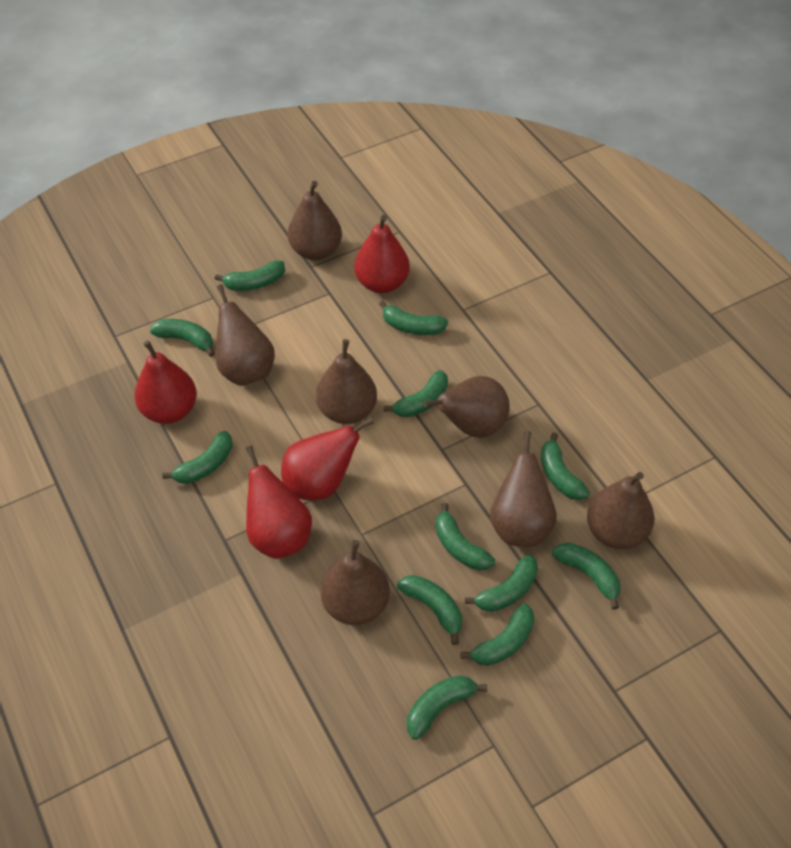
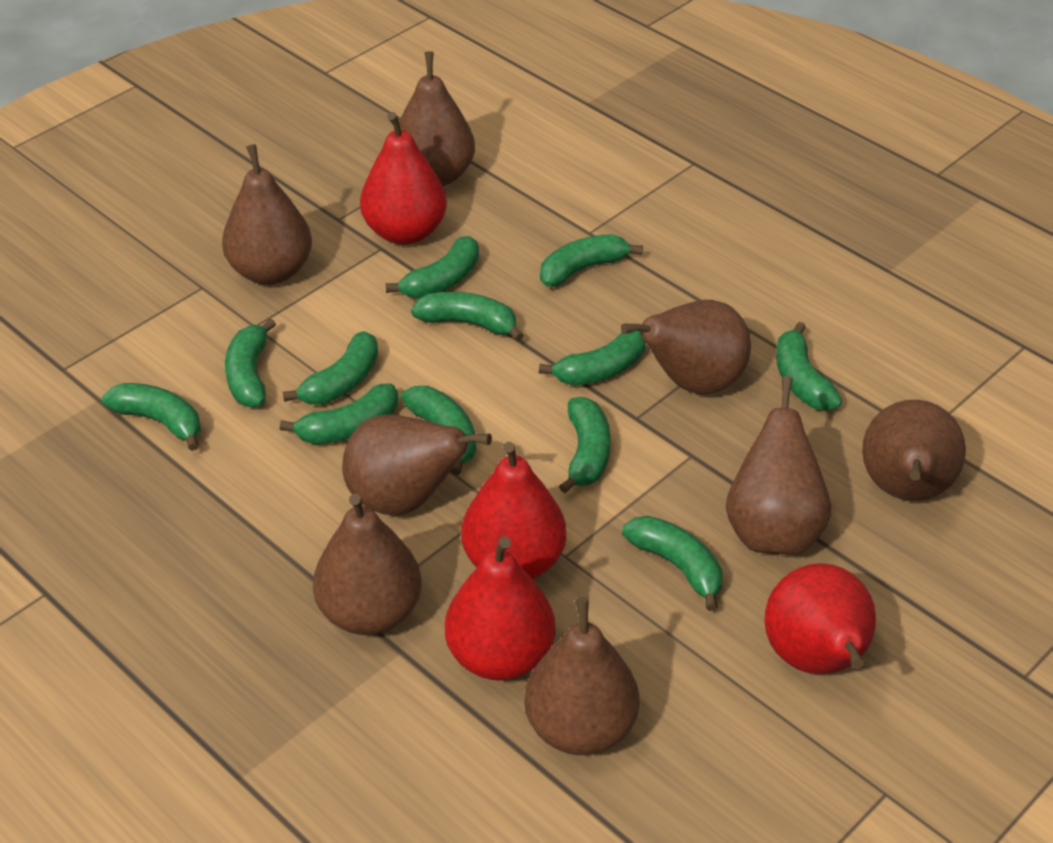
brown pear: 7 -> 8

